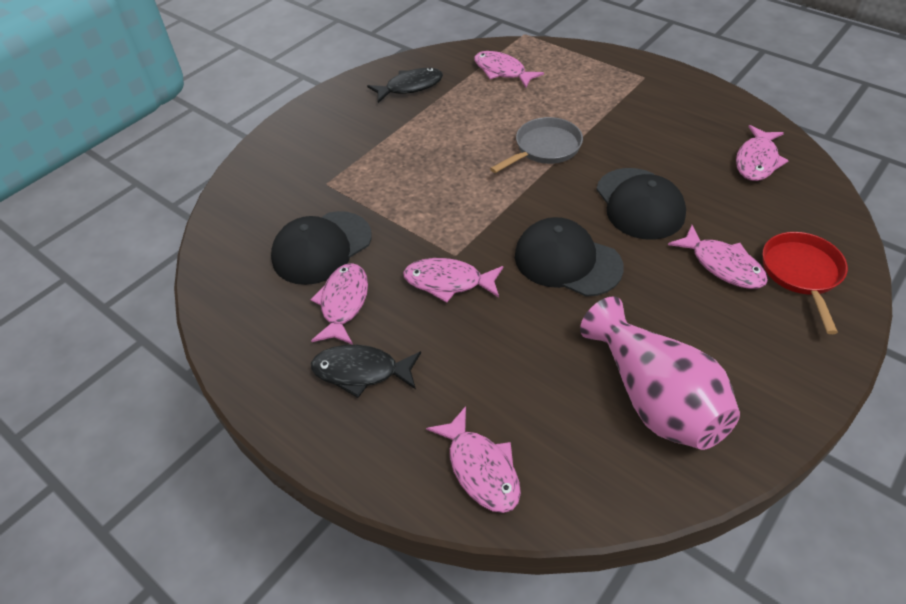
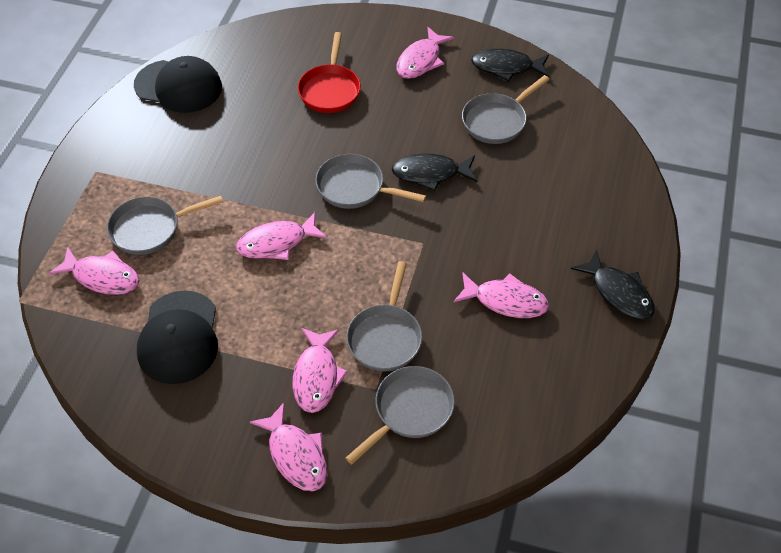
black cap: 3 -> 2
black fish: 2 -> 3
grey pan: 1 -> 5
pink vase: 1 -> 0

